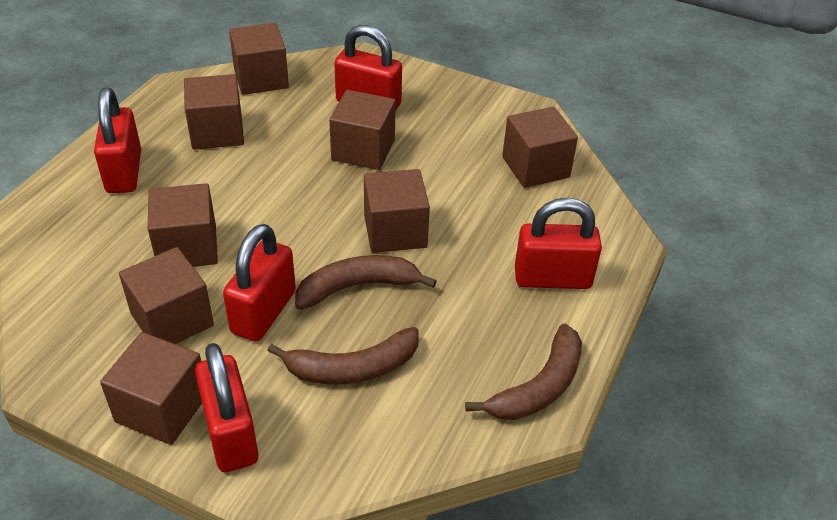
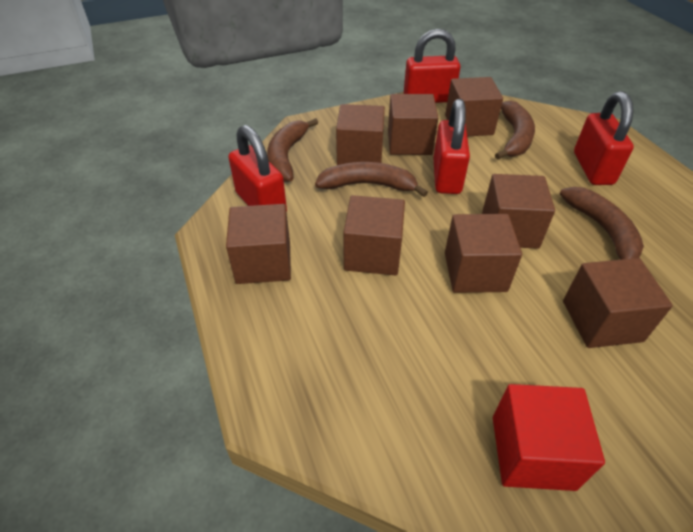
brown banana: 3 -> 4
red cube: 0 -> 1
red padlock: 5 -> 4

